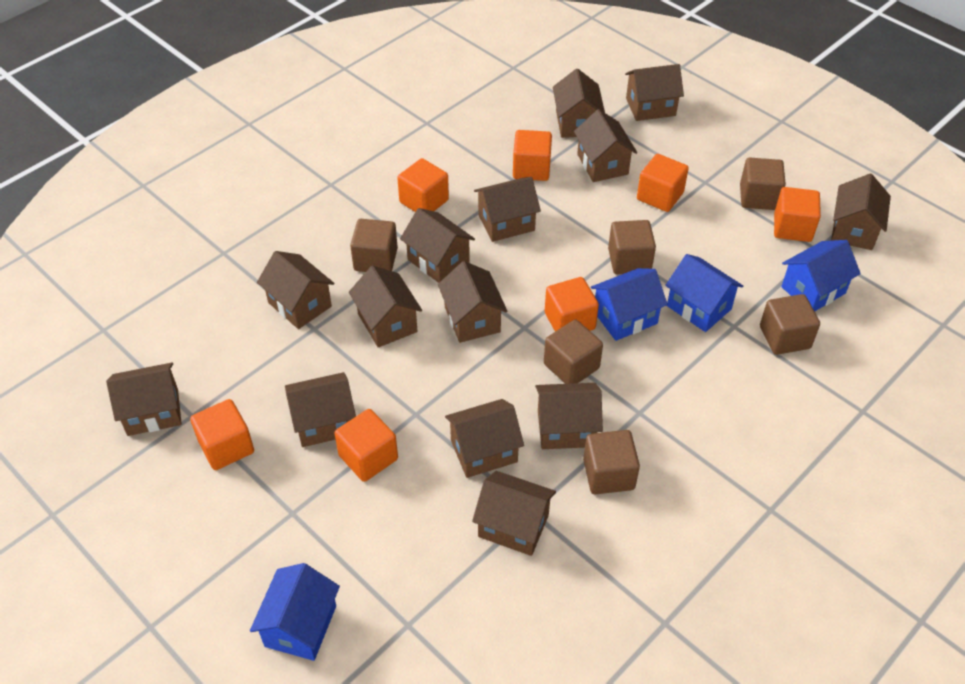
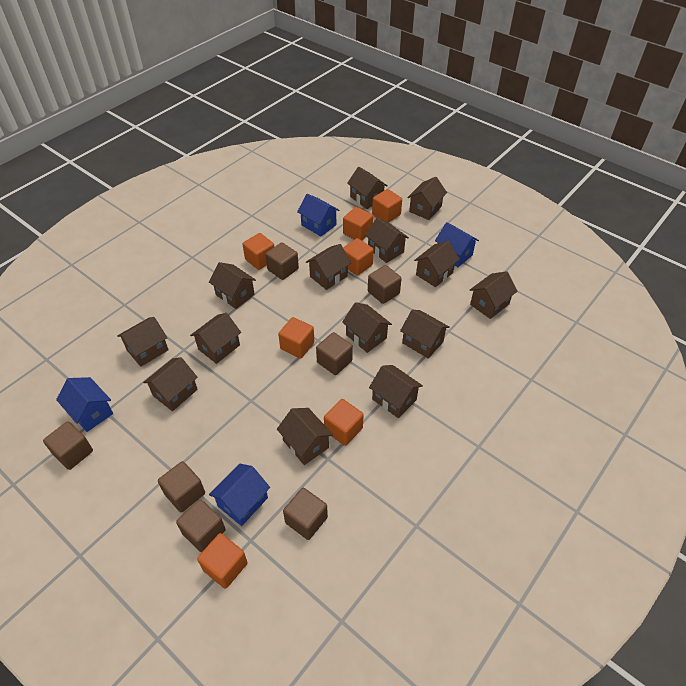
brown cube: 6 -> 7

